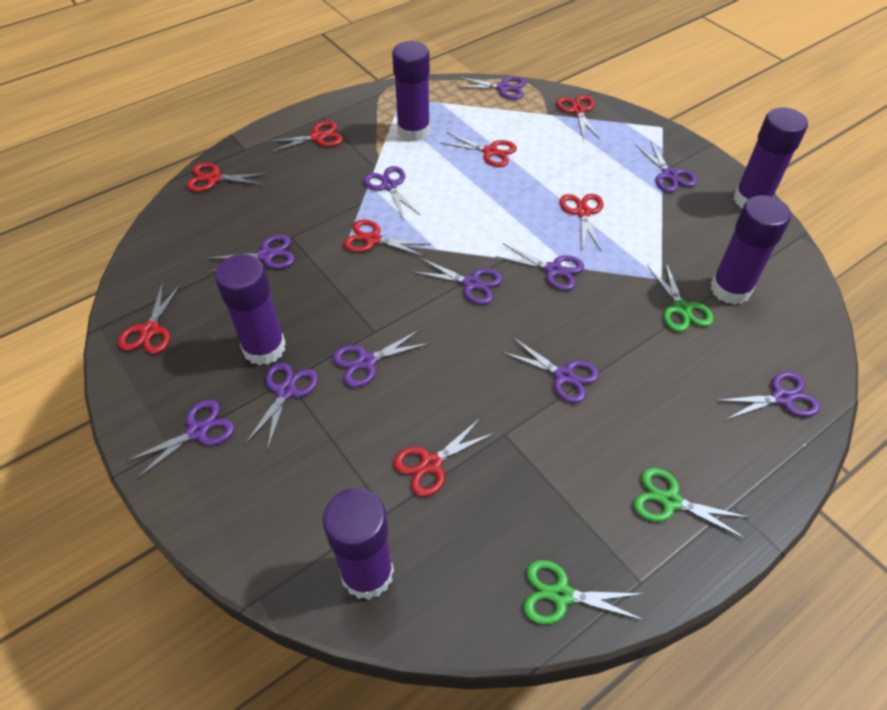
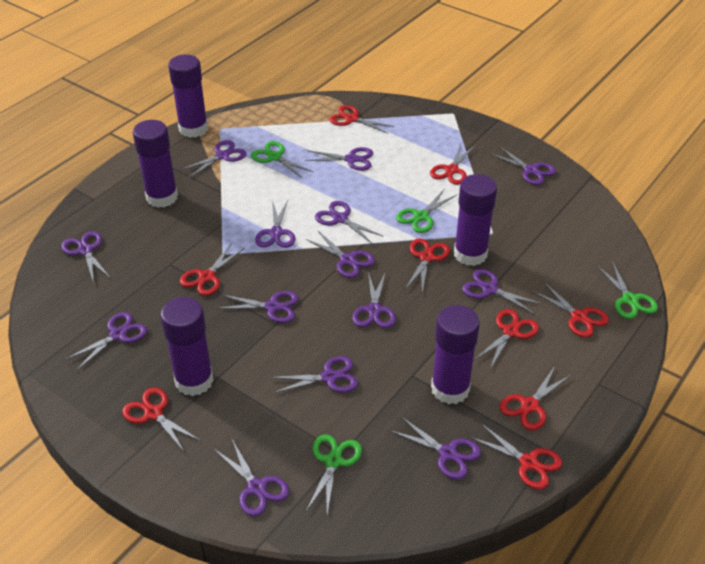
green scissors: 3 -> 4
purple scissors: 11 -> 14
red scissors: 8 -> 9

